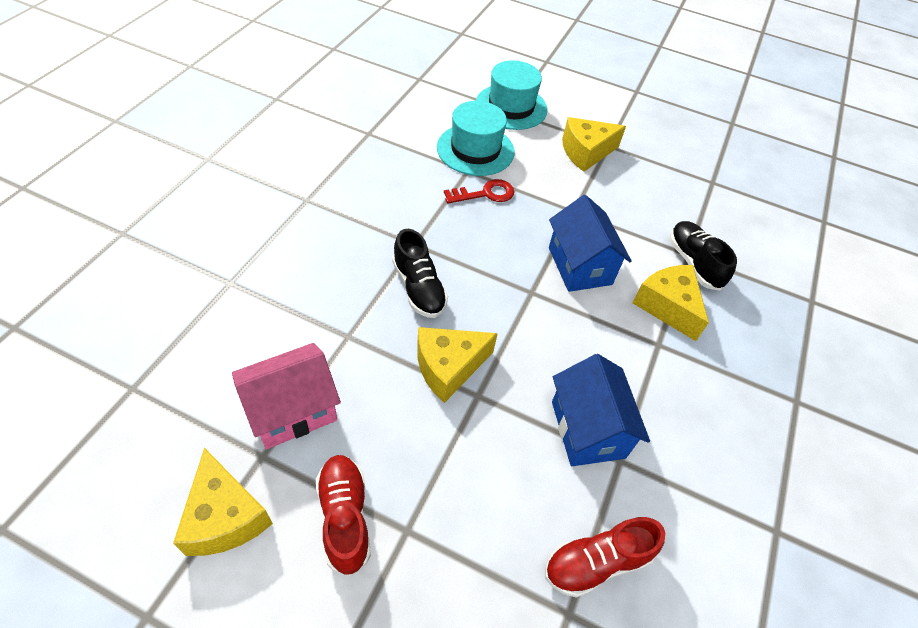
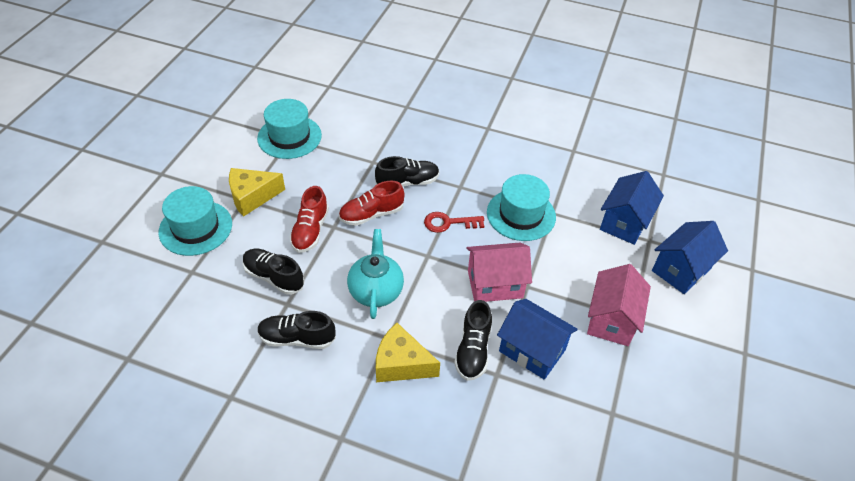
black shoe: 2 -> 4
blue house: 2 -> 3
pink house: 1 -> 2
turquoise hat: 2 -> 3
turquoise teapot: 0 -> 1
yellow cheese: 4 -> 2

